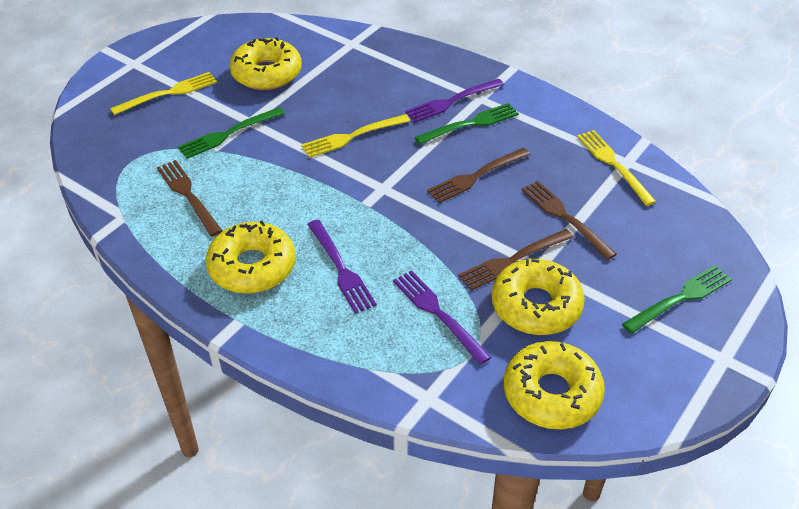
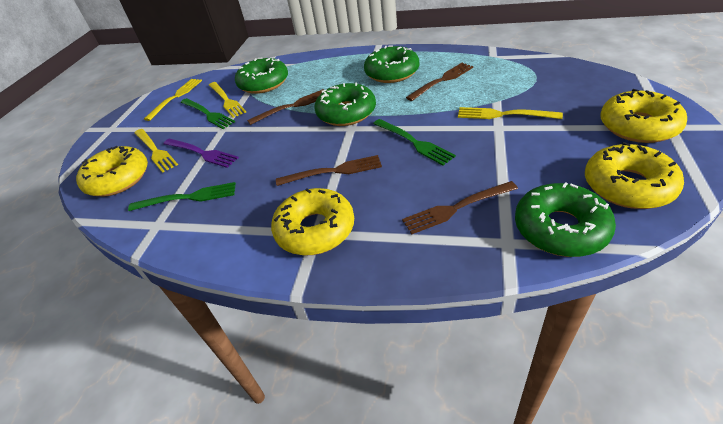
green donut: 0 -> 4
purple fork: 3 -> 1
yellow fork: 3 -> 4

